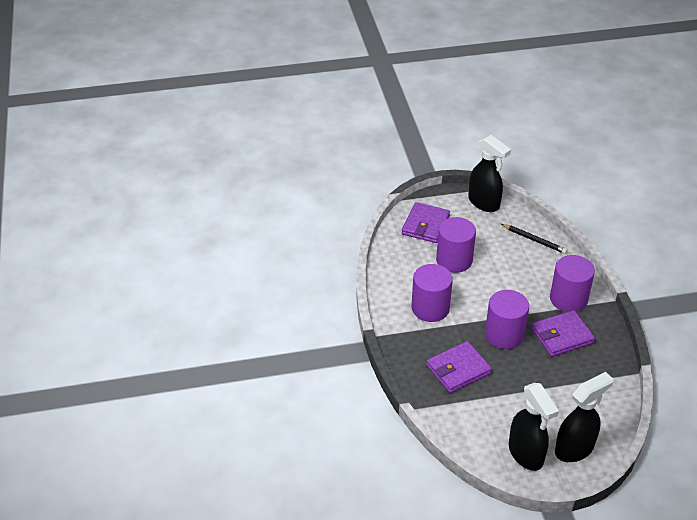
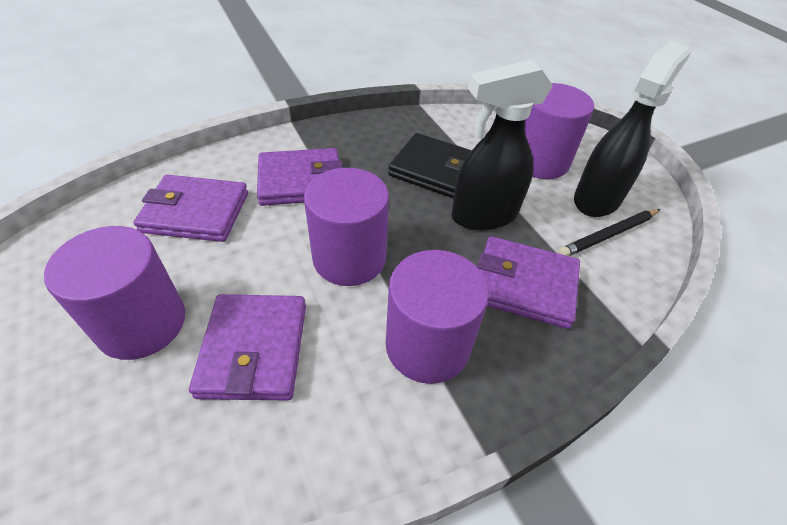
black spray bottle: 3 -> 2
black wallet: 0 -> 1
purple wallet: 3 -> 4

